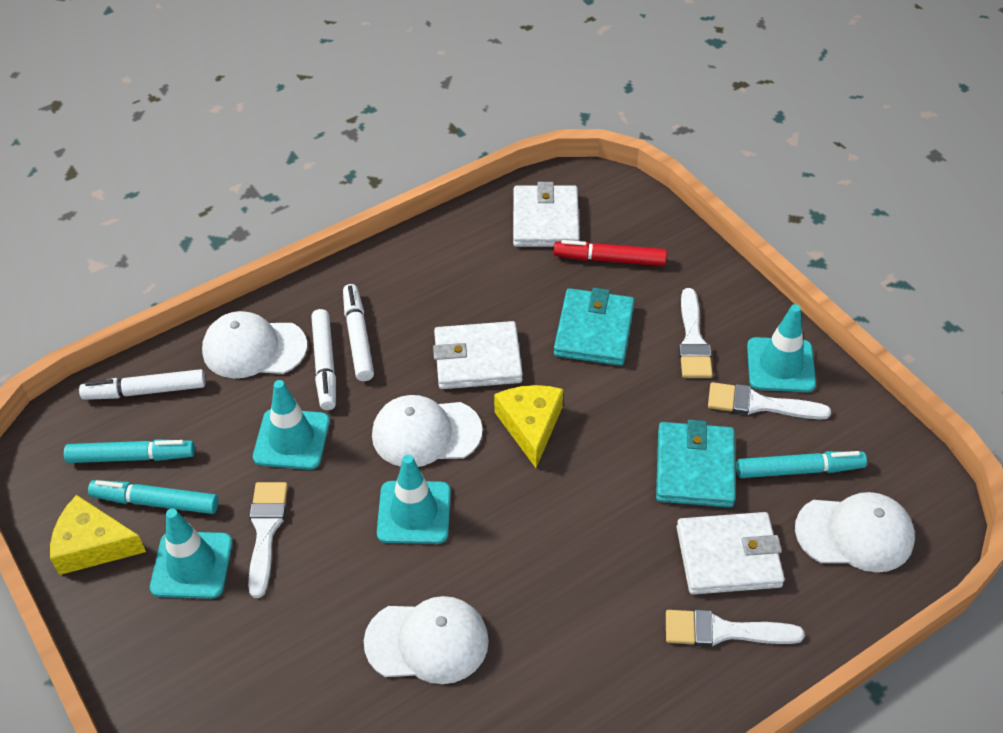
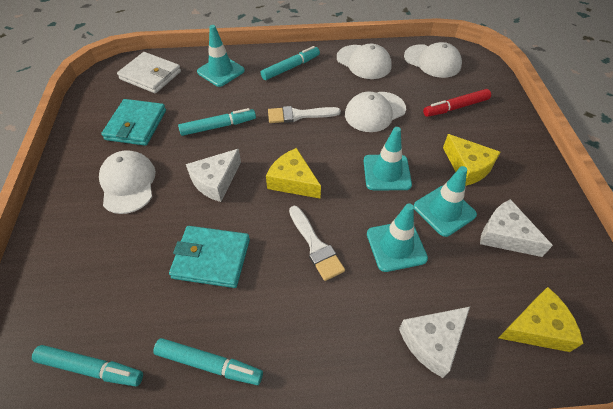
turquoise marker: 3 -> 4
white brush: 4 -> 2
white cheese: 0 -> 3
white marker: 3 -> 0
white wallet: 3 -> 1
yellow cheese: 2 -> 3

